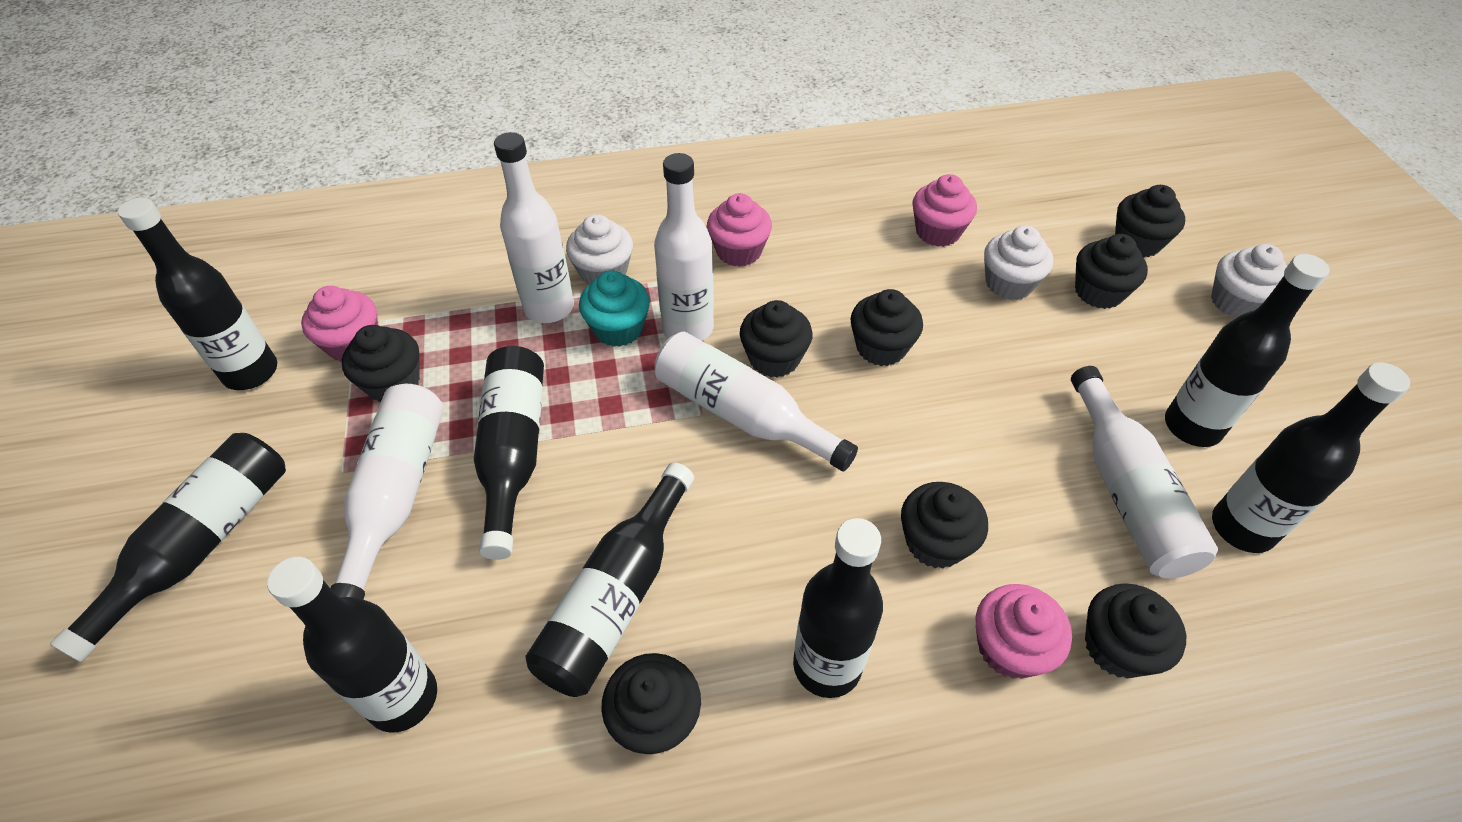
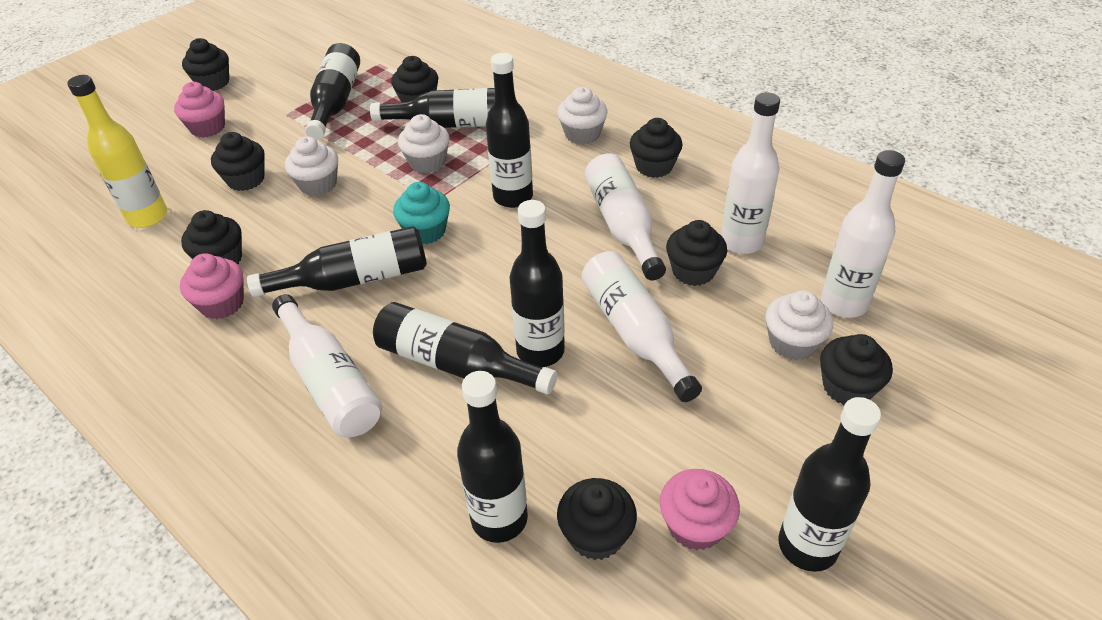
pink cupcake: 4 -> 3
white cupcake: 3 -> 4
yellow bottle: 0 -> 1

